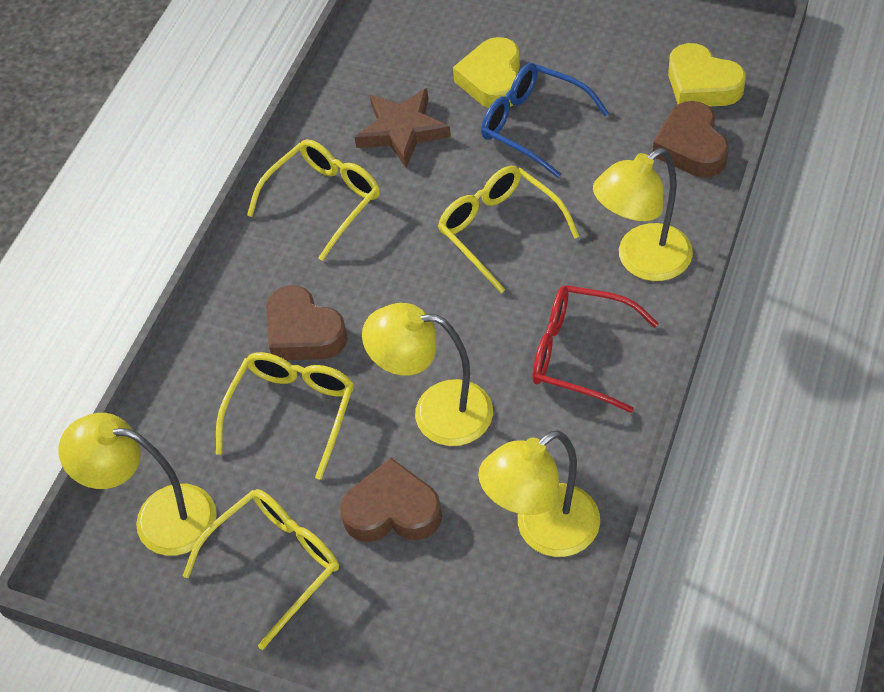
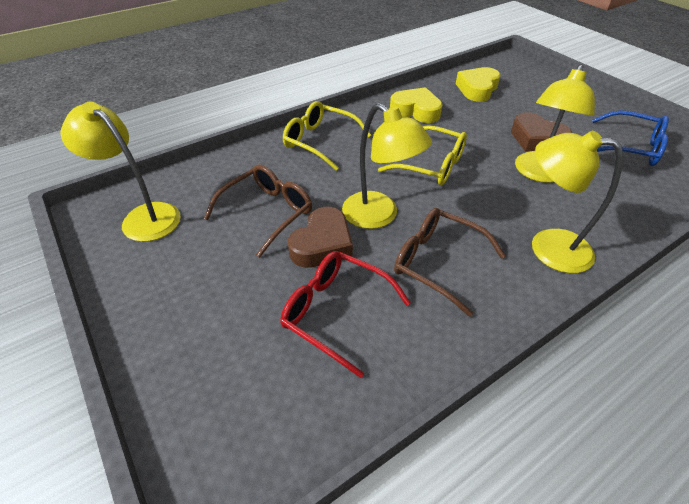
brown glasses: 0 -> 2
brown heart: 3 -> 2
brown star: 1 -> 0
yellow glasses: 4 -> 2

